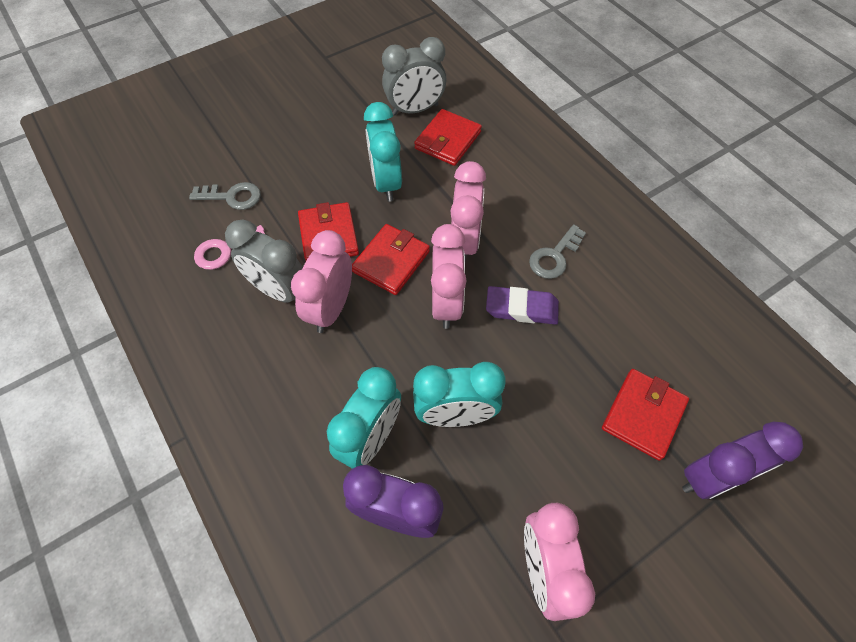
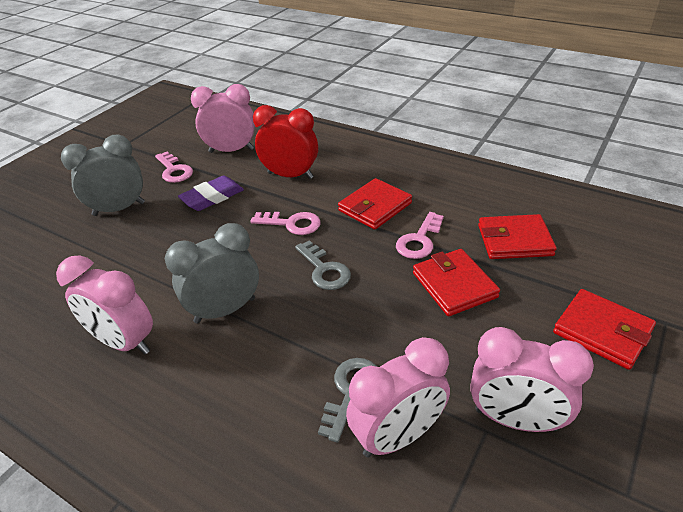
pink key: 1 -> 3
purple clock: 2 -> 0
red clock: 0 -> 1
turquoise clock: 3 -> 0

